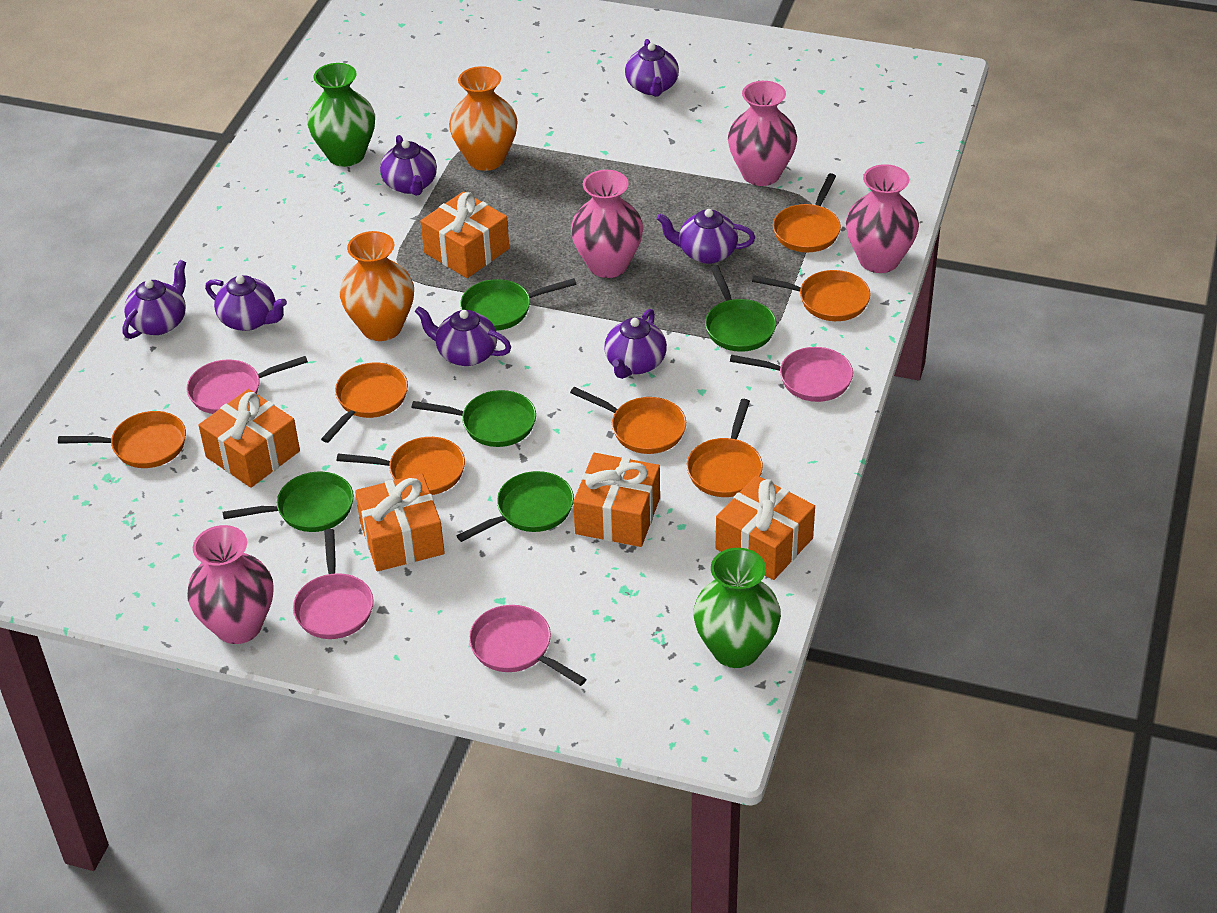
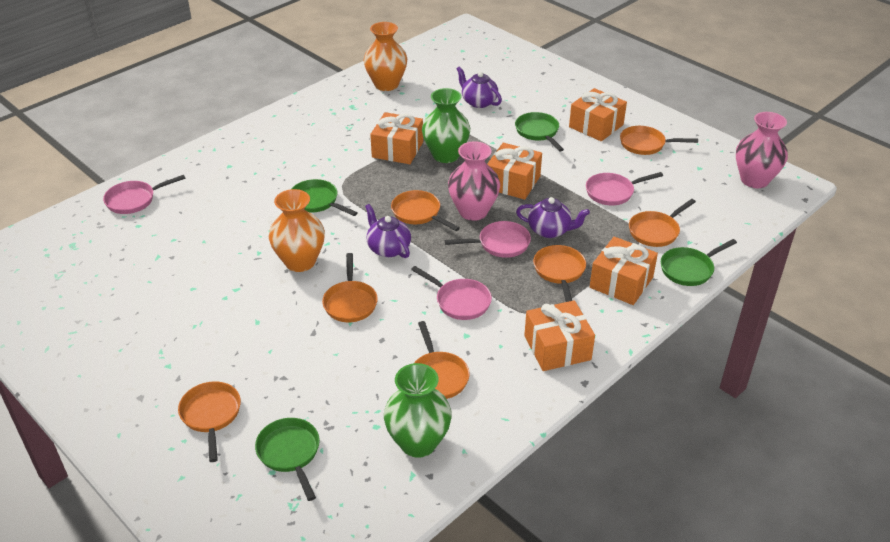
green pan: 5 -> 4
pink vase: 4 -> 2
purple teapot: 7 -> 3

